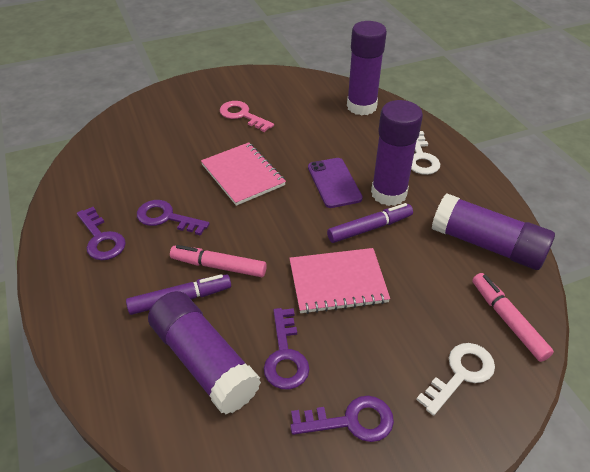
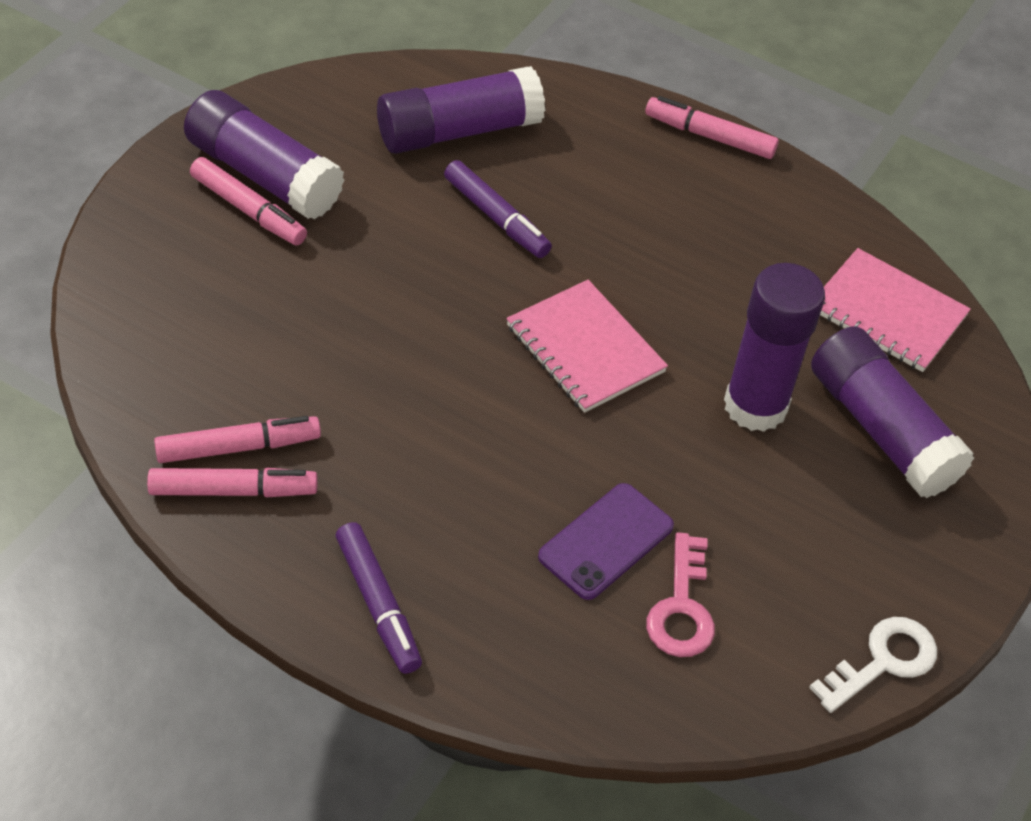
pink marker: 2 -> 4
purple key: 4 -> 0
white key: 2 -> 1

